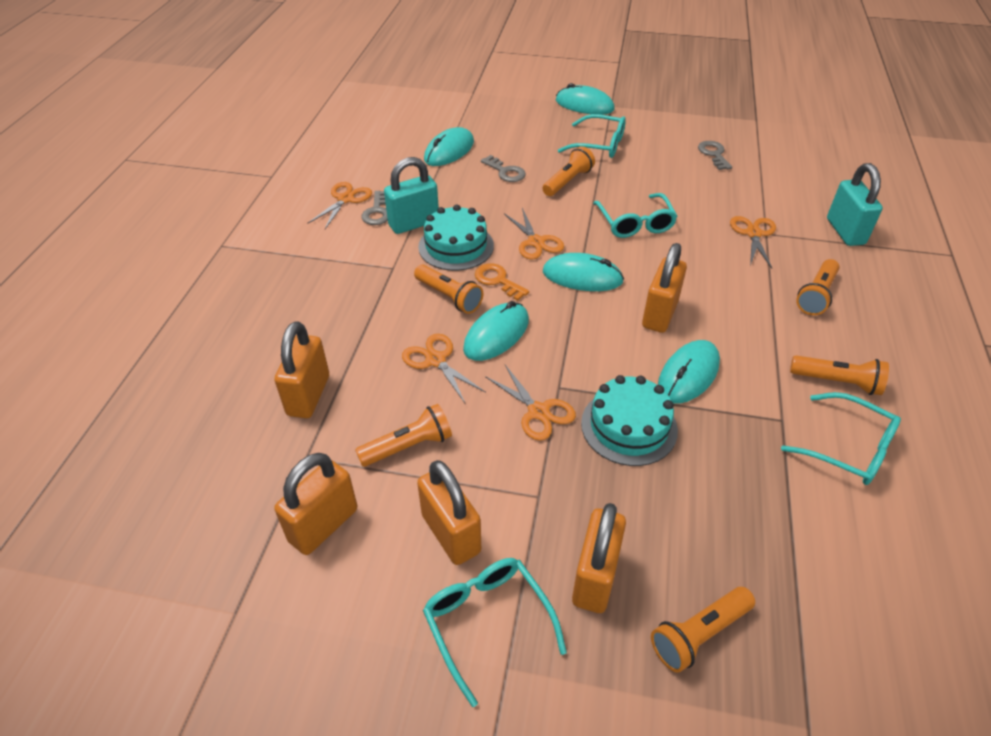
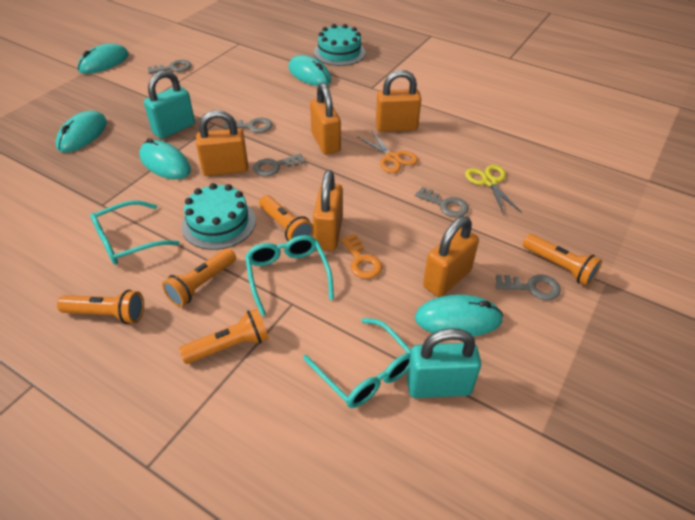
grey key: 3 -> 5
orange flashlight: 6 -> 5
orange scissors: 5 -> 1
turquoise glasses: 4 -> 3
yellow scissors: 0 -> 1

